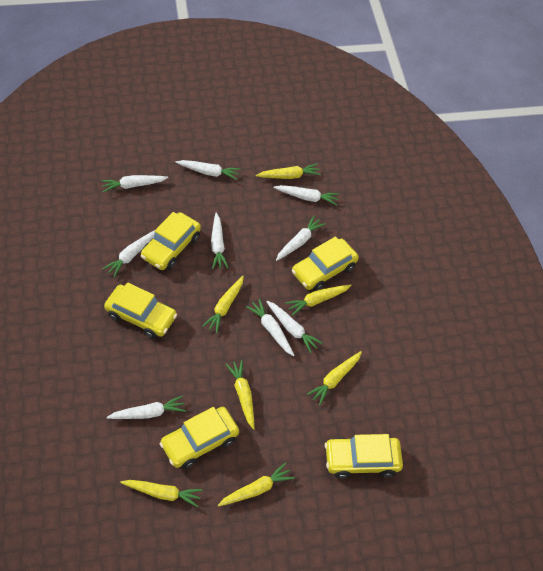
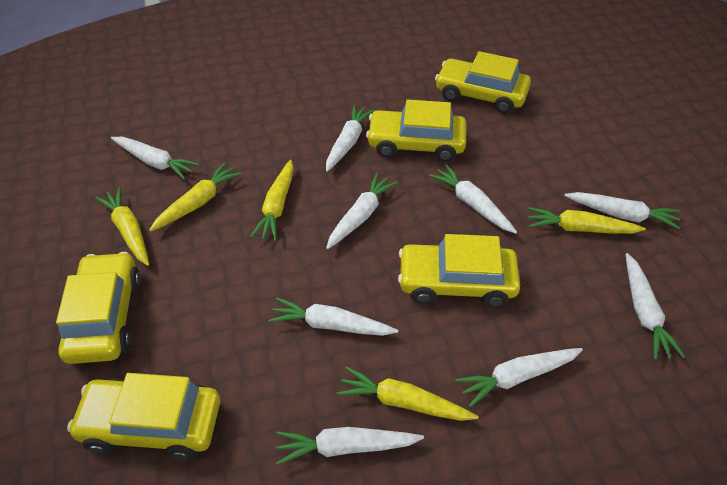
yellow carrot: 7 -> 5

